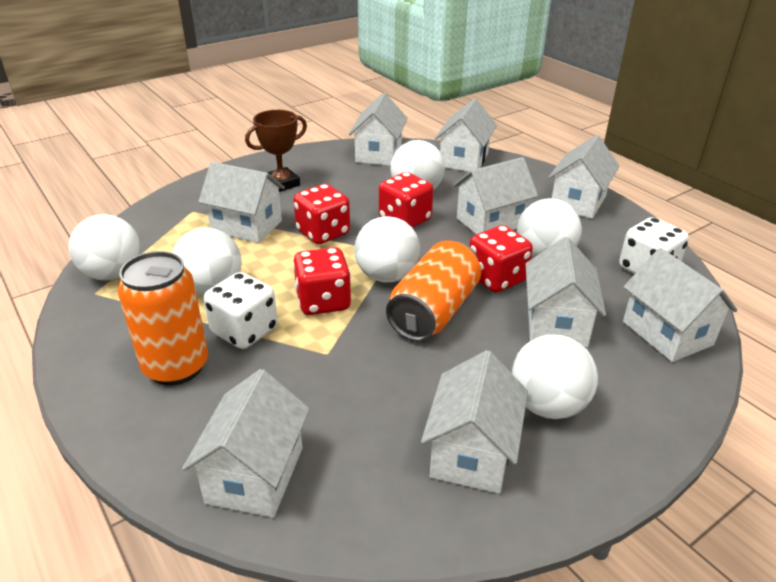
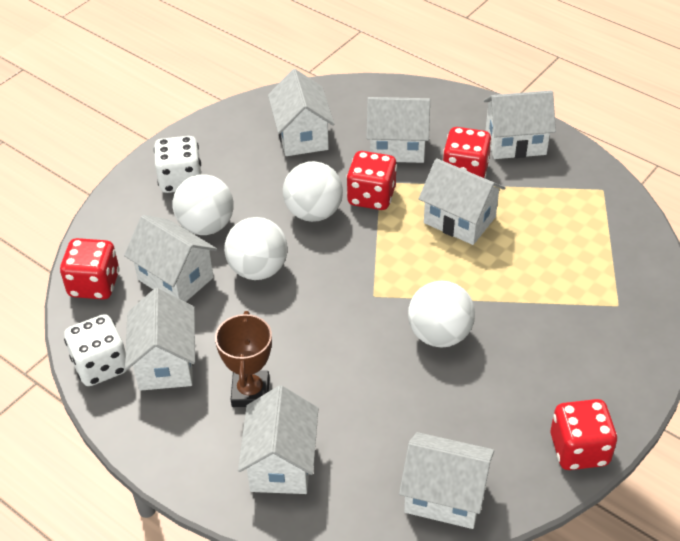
orange can: 2 -> 0
white ball: 6 -> 4
white house: 9 -> 8

